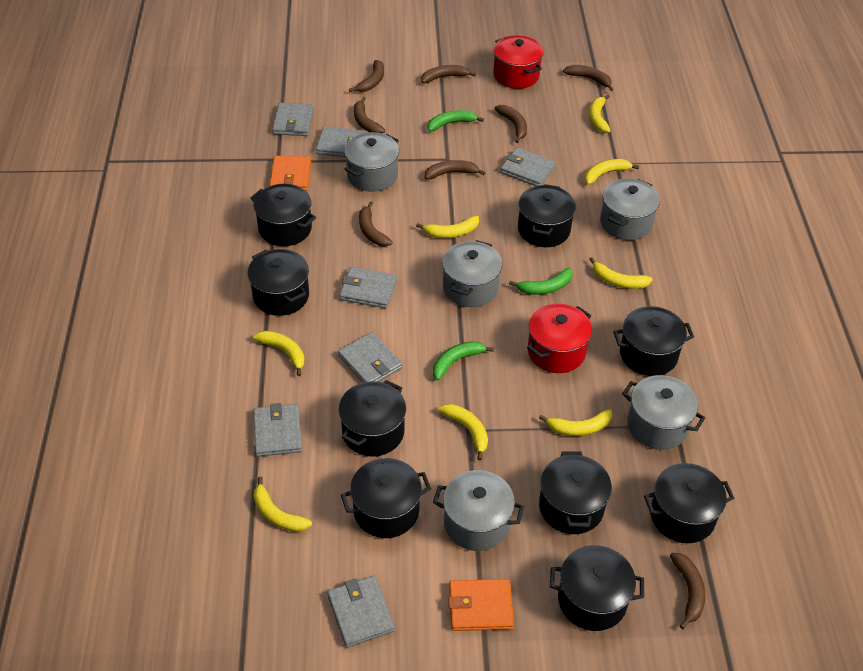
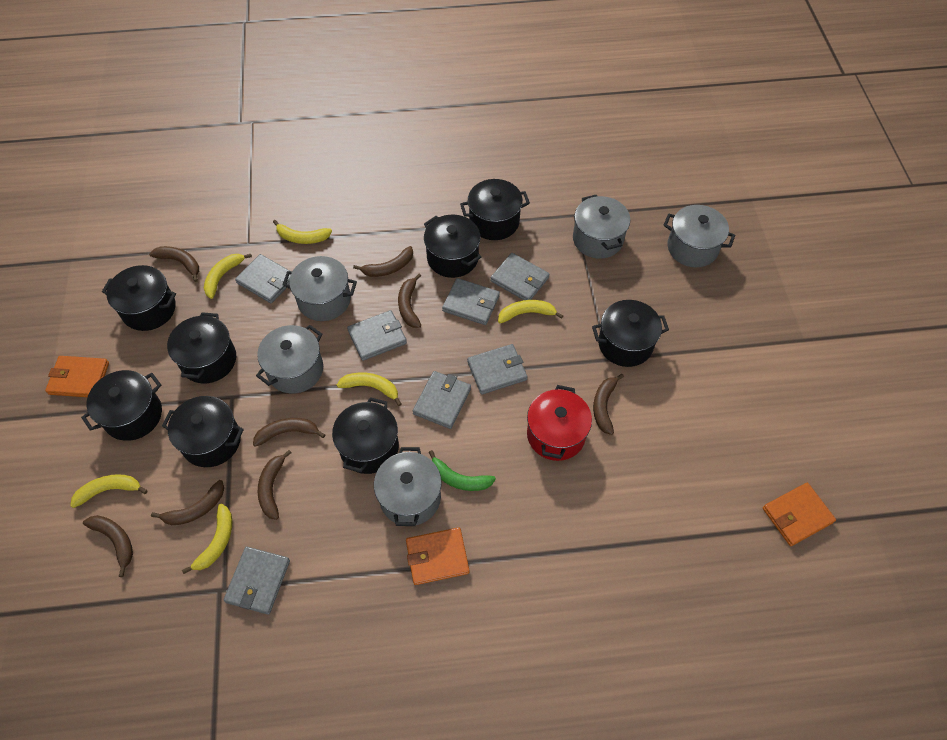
black pot: 9 -> 8
green banana: 3 -> 1
orange wallet: 2 -> 3
red pot: 2 -> 1
yellow banana: 8 -> 6

